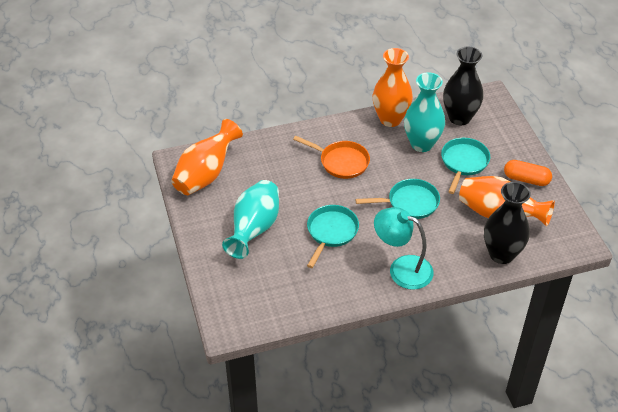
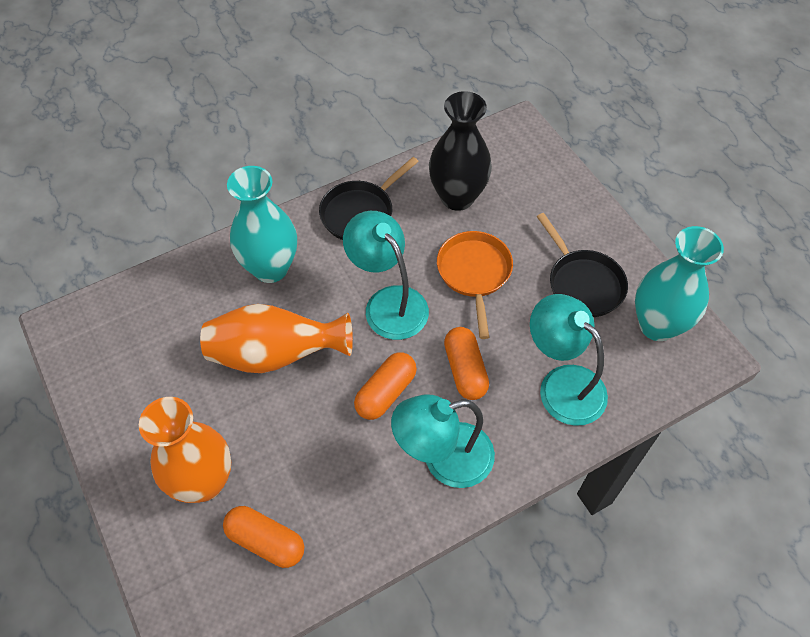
black pan: 0 -> 2
black vase: 2 -> 1
orange capsule: 1 -> 3
orange vase: 3 -> 2
turquoise lamp: 1 -> 3
turquoise pan: 3 -> 0

